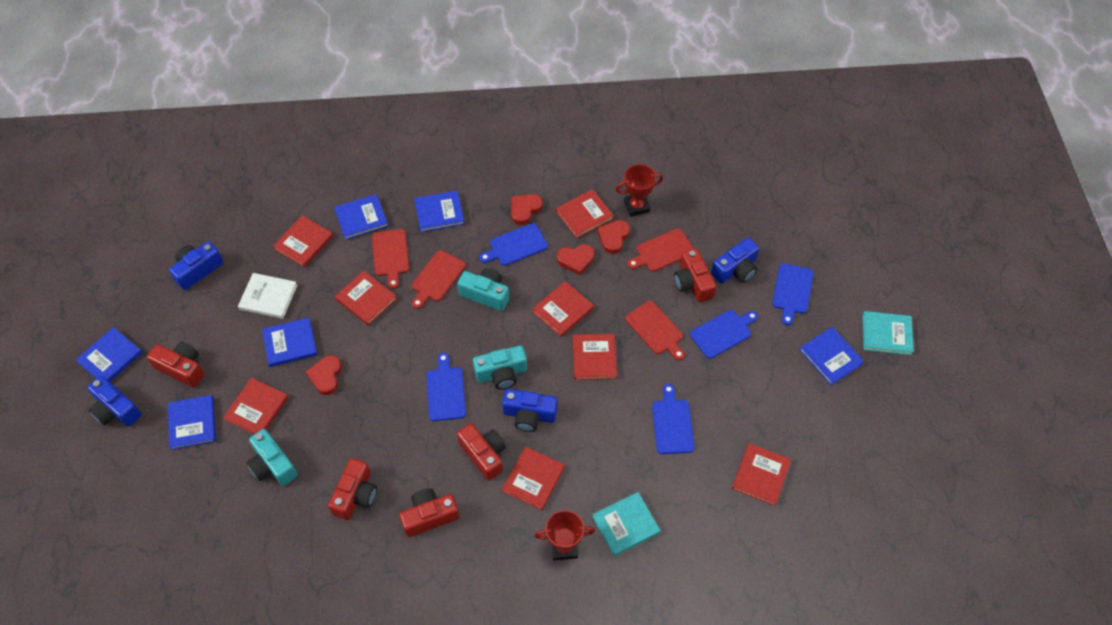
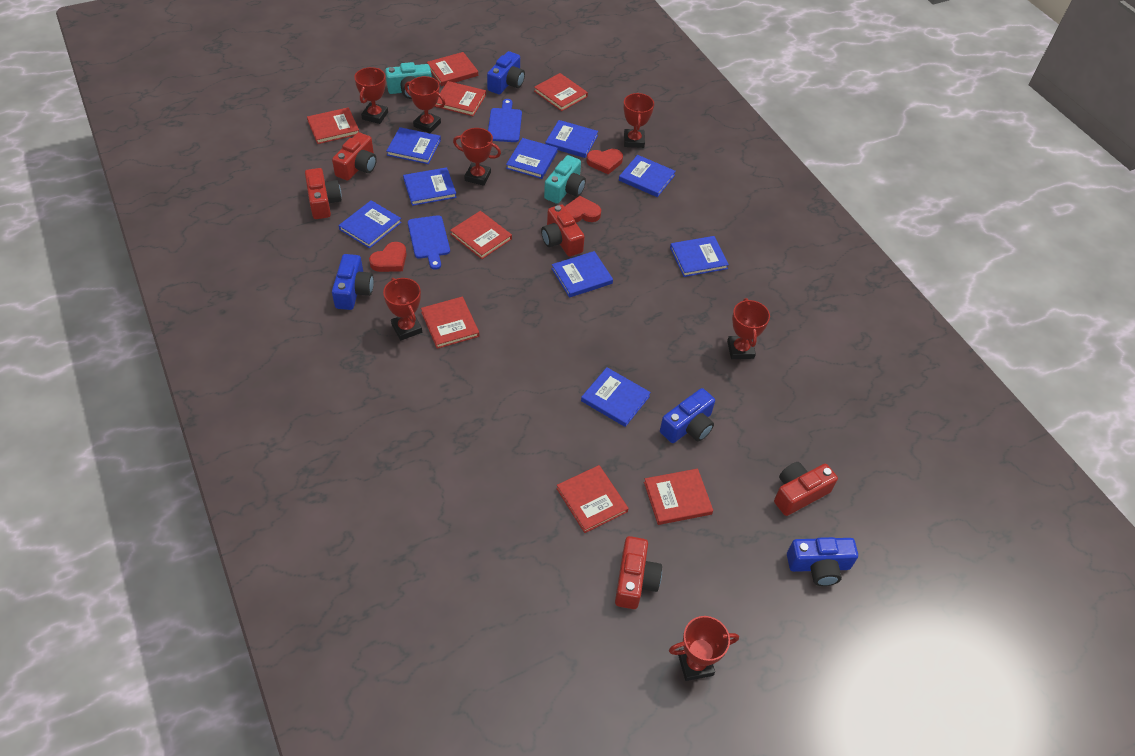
blue book: 6 -> 9
blue cutting board: 5 -> 2
red cutting board: 4 -> 0
red heart: 4 -> 3
red trophy: 2 -> 7
turquoise book: 2 -> 0
turquoise camera: 3 -> 2
white book: 1 -> 0

